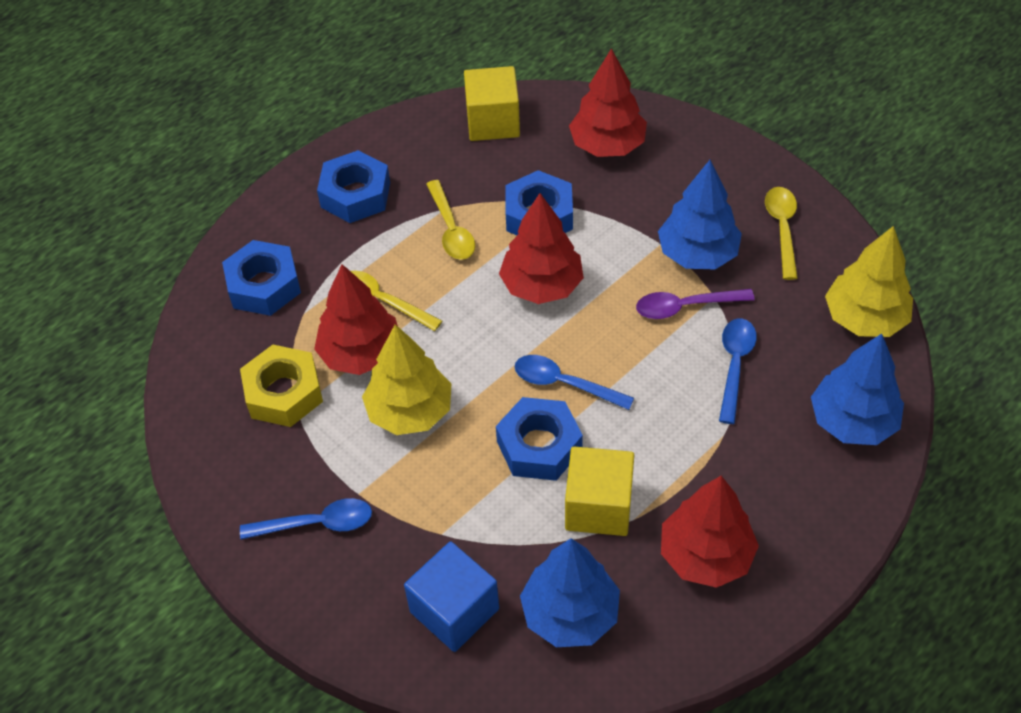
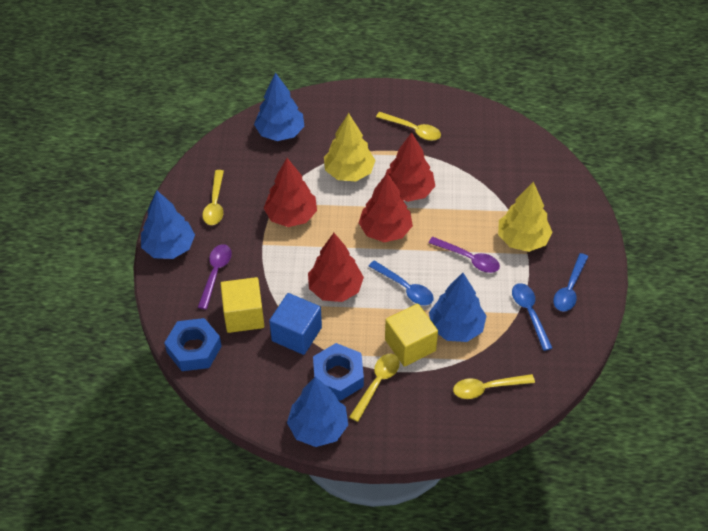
blue nut: 4 -> 2
blue tree: 3 -> 4
purple spoon: 1 -> 2
yellow nut: 1 -> 0
yellow spoon: 3 -> 4

